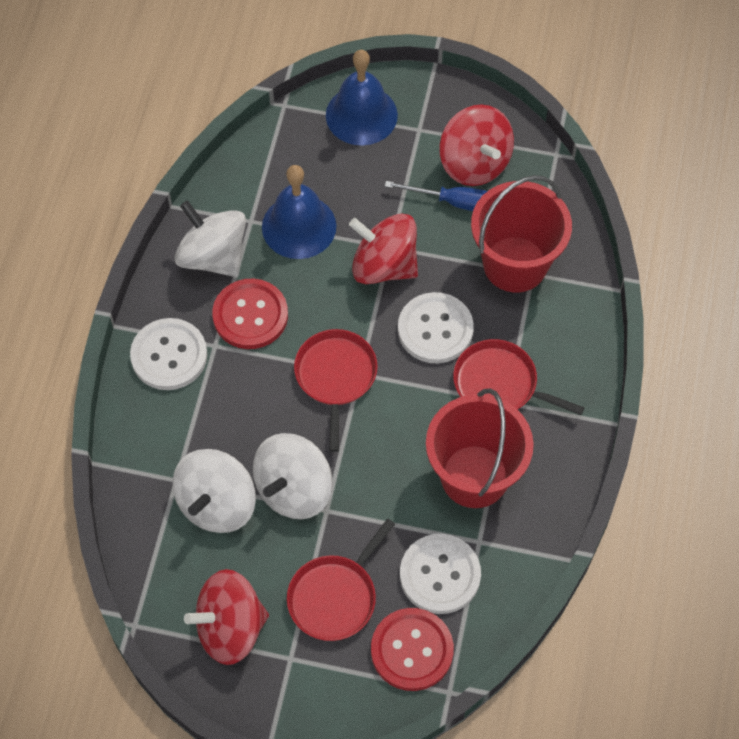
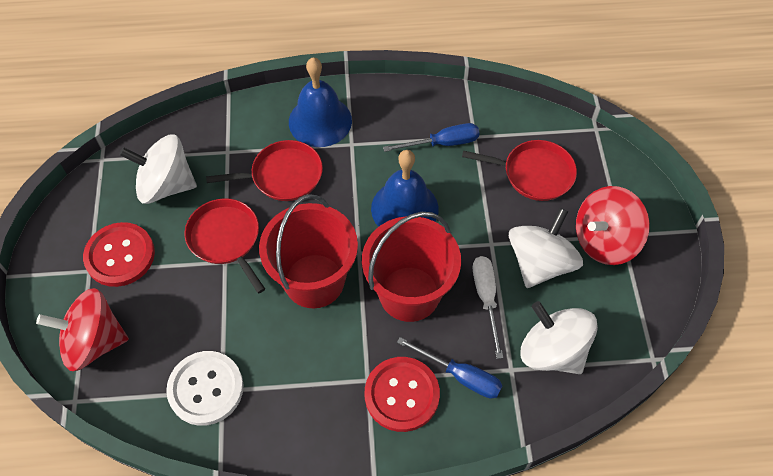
blue screwdriver: 1 -> 2
red spinning top: 3 -> 2
white button: 3 -> 1
white screwdriver: 0 -> 1

